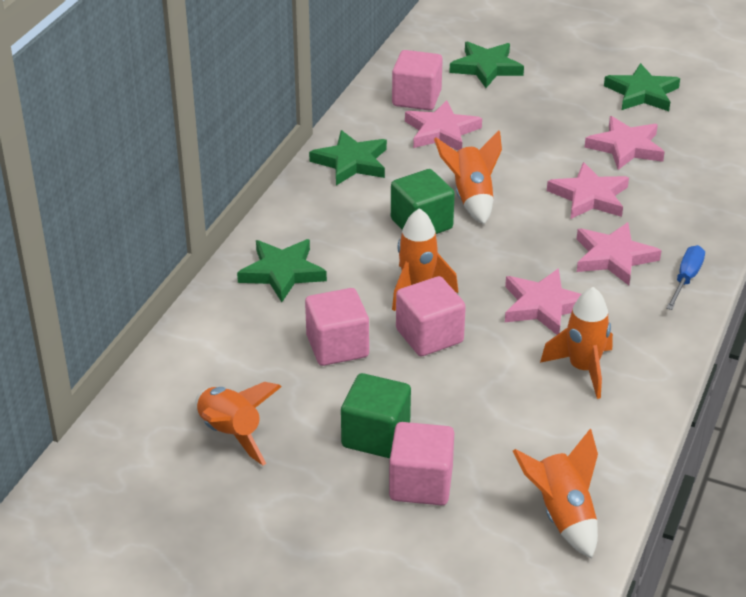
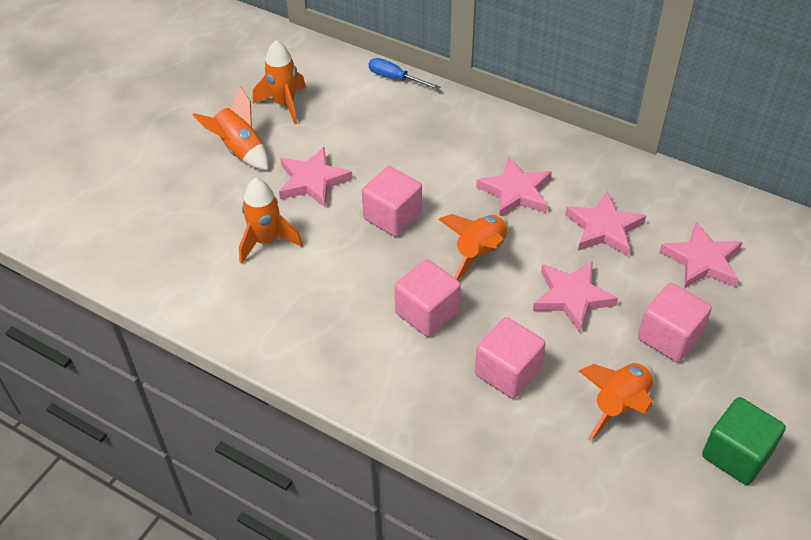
green cube: 2 -> 1
green star: 4 -> 0

